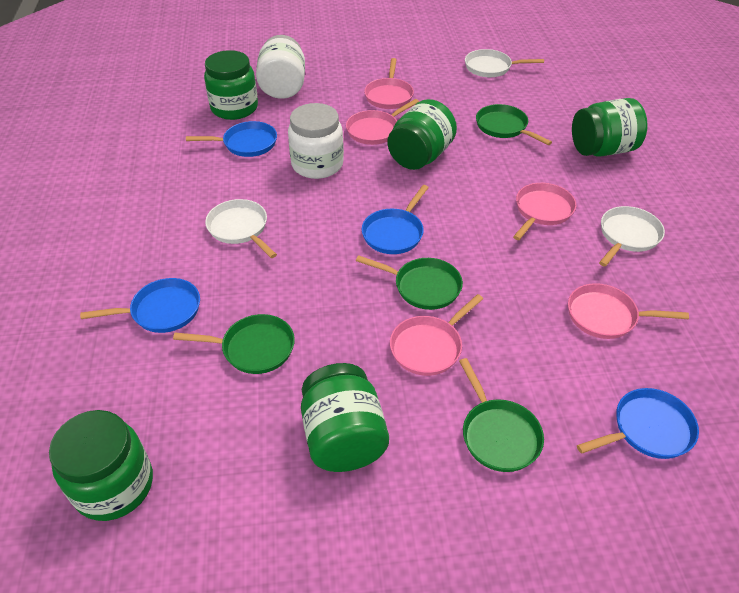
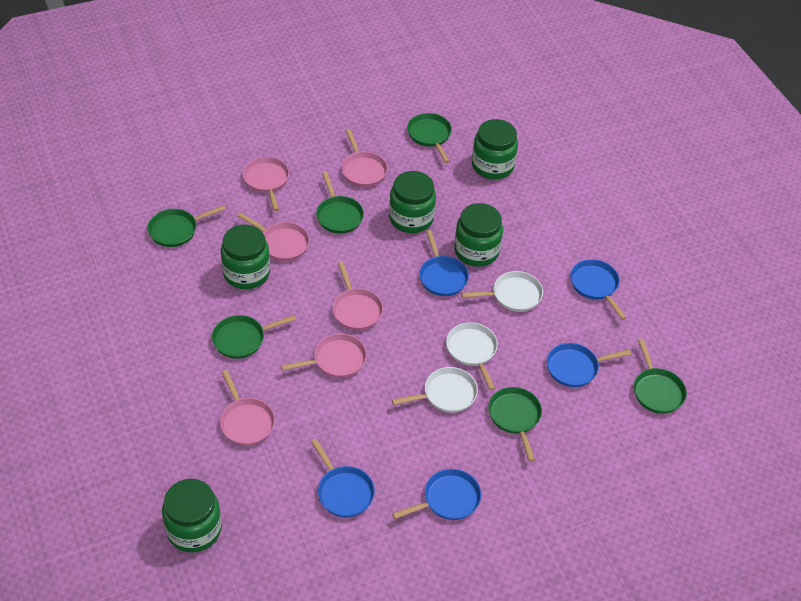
blue pan: 4 -> 5
green pan: 4 -> 6
pink pan: 5 -> 6
white jar: 2 -> 0

